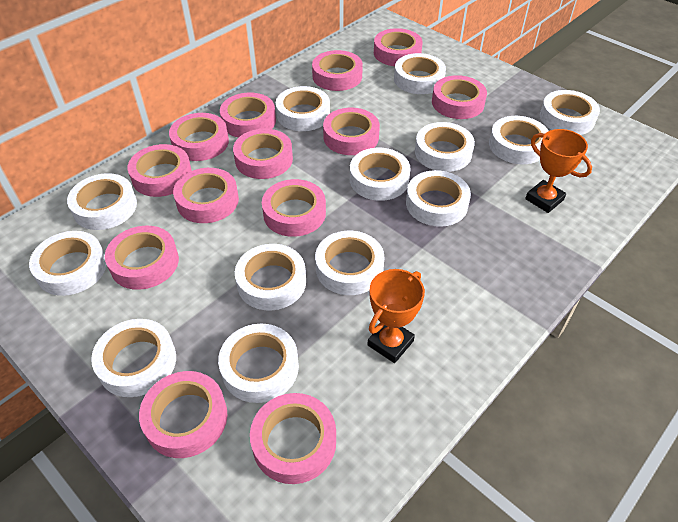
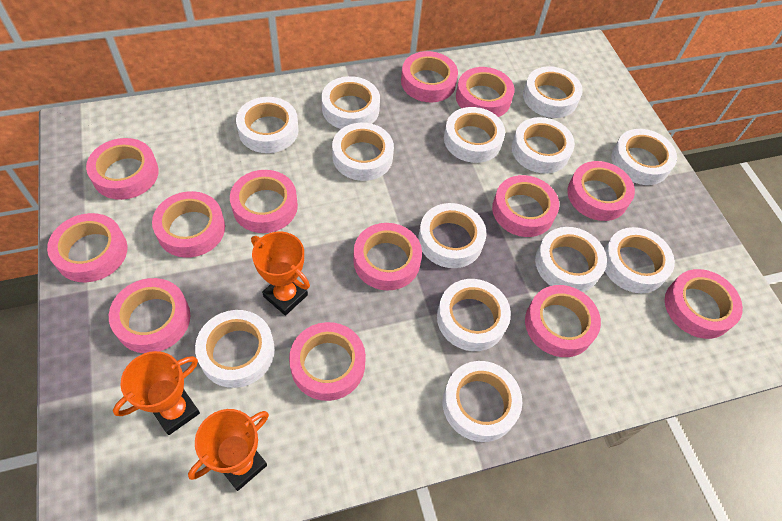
orange trophy: 2 -> 3

